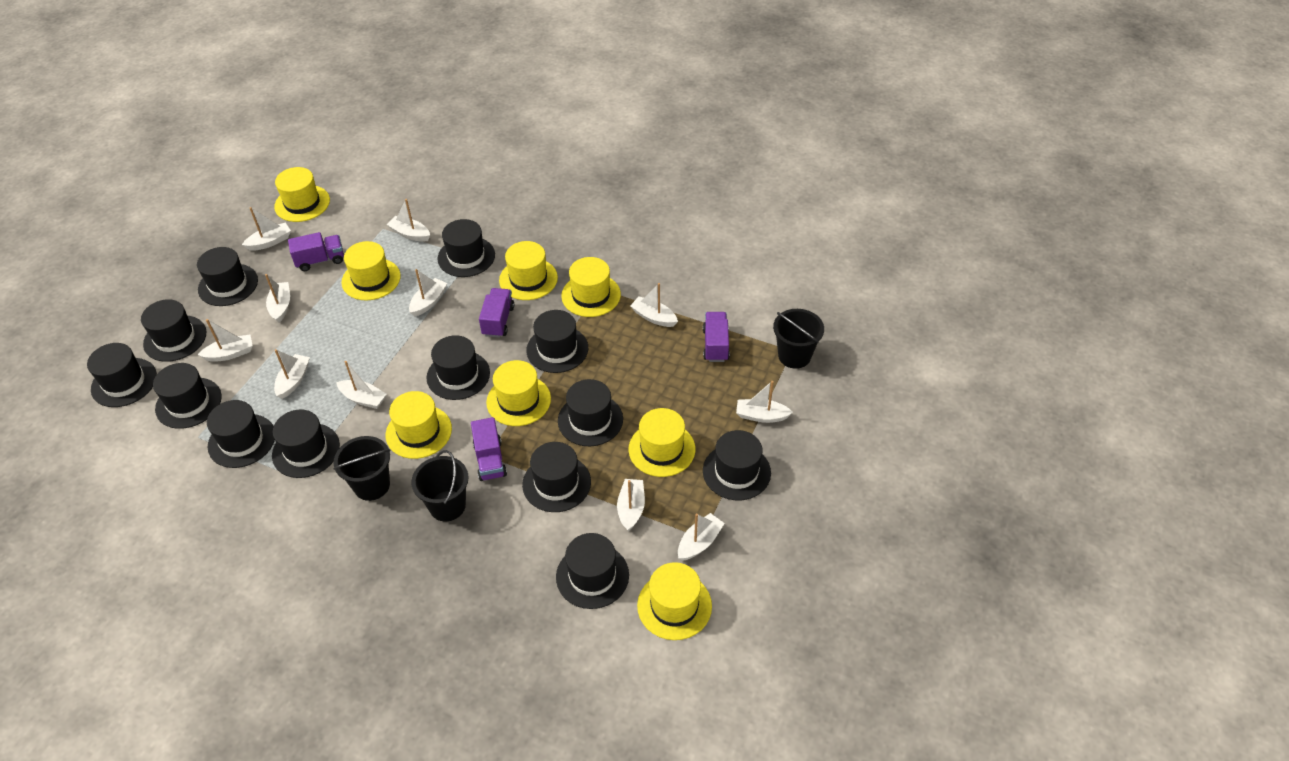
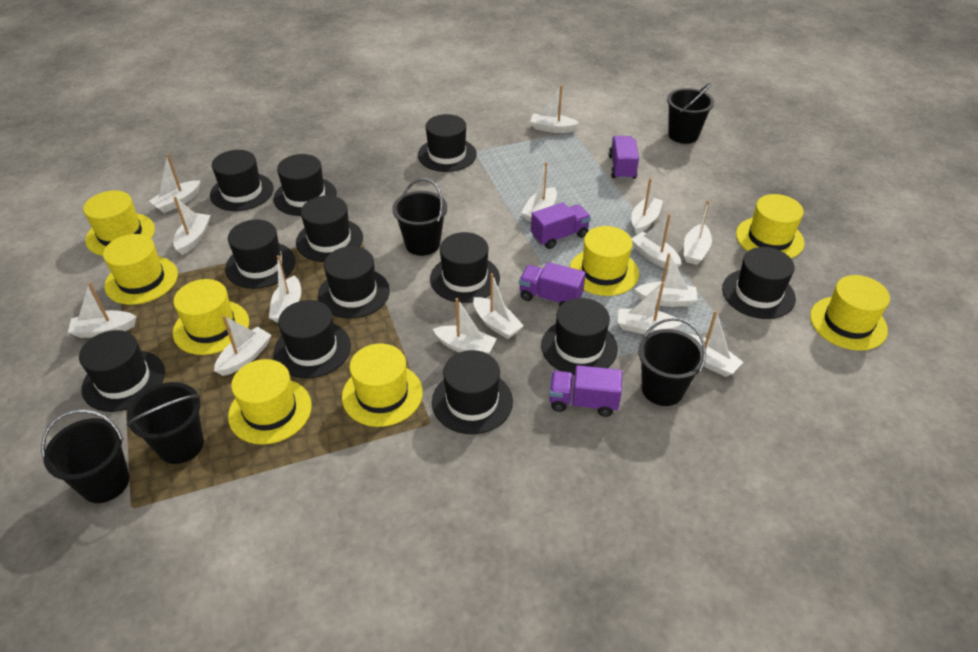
black bucket: 3 -> 5
black hat: 13 -> 12
white boat: 11 -> 15

